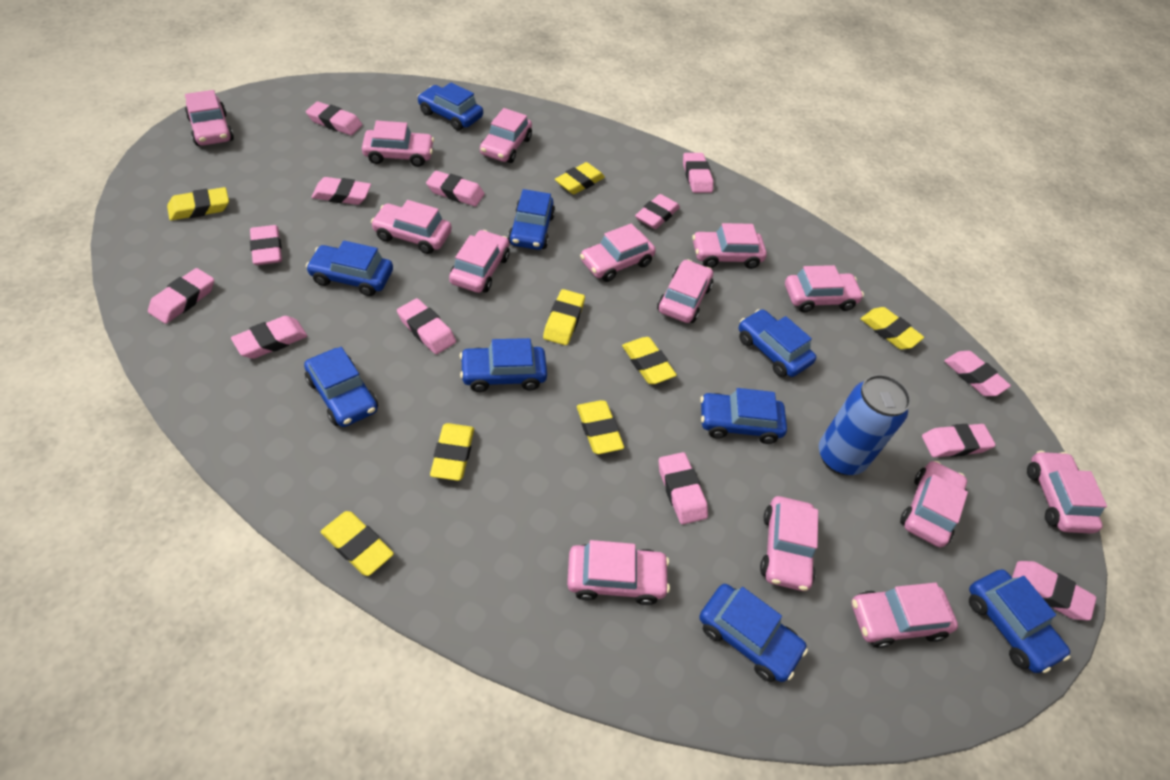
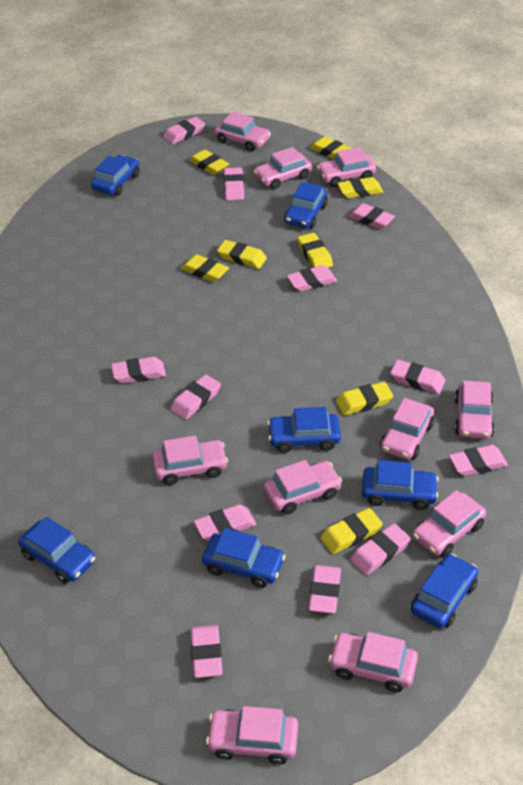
blue can: 1 -> 0
blue car: 9 -> 7
pink car: 14 -> 10
pink eraser: 13 -> 12

